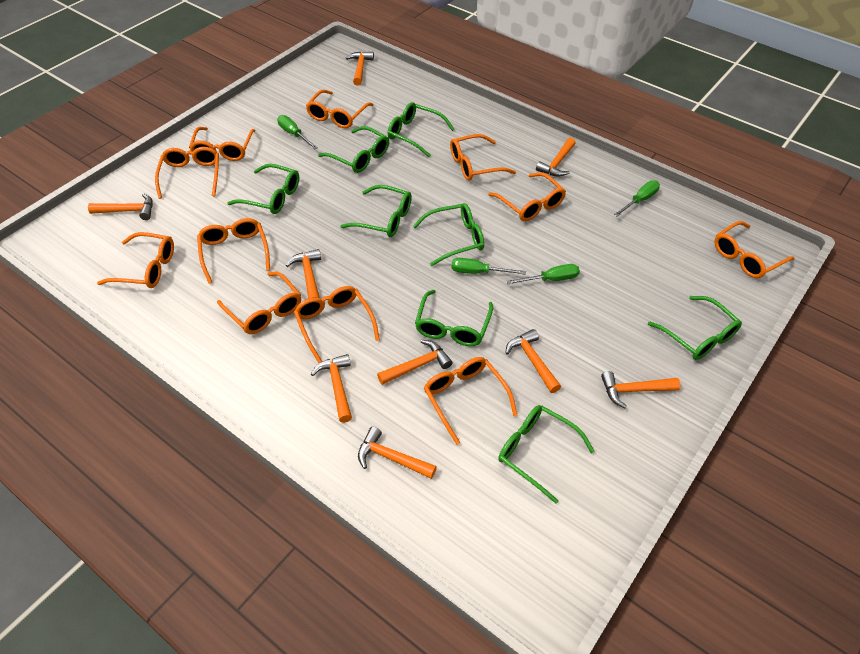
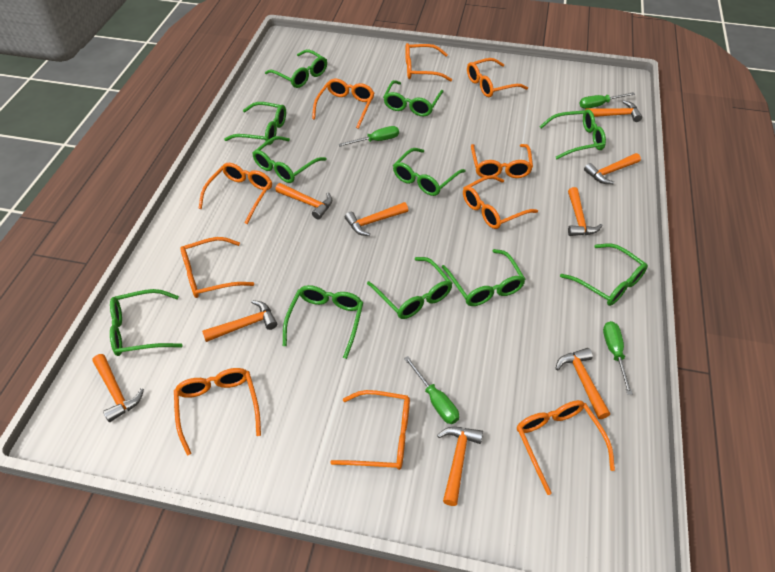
green glasses: 8 -> 11
orange glasses: 11 -> 10

